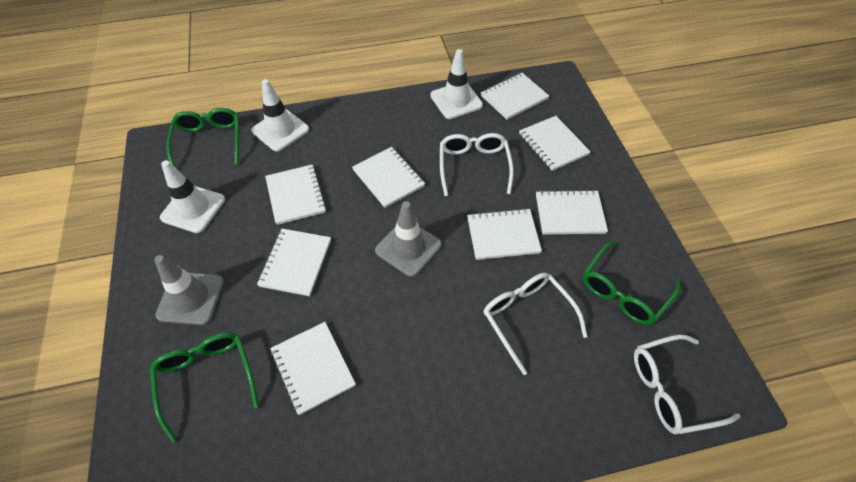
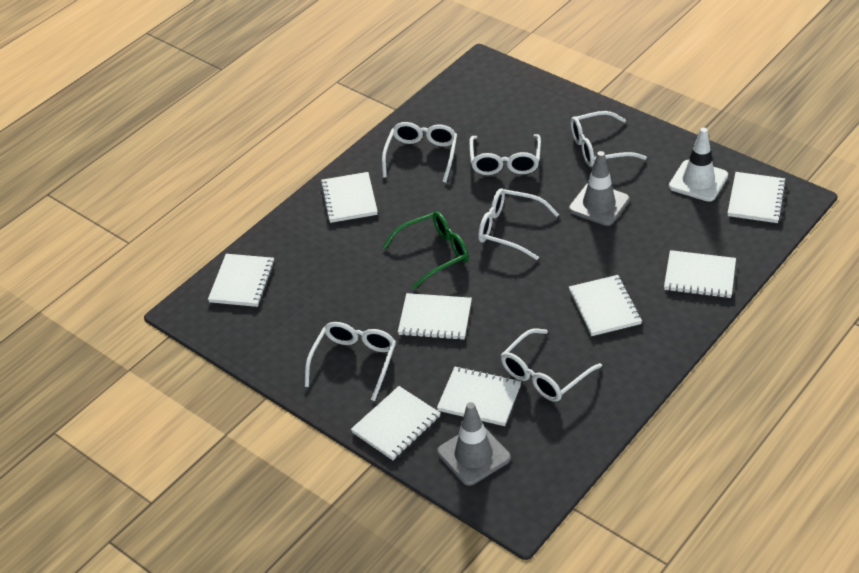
green glasses: 3 -> 1
white glasses: 3 -> 6
white traffic cone: 3 -> 1

